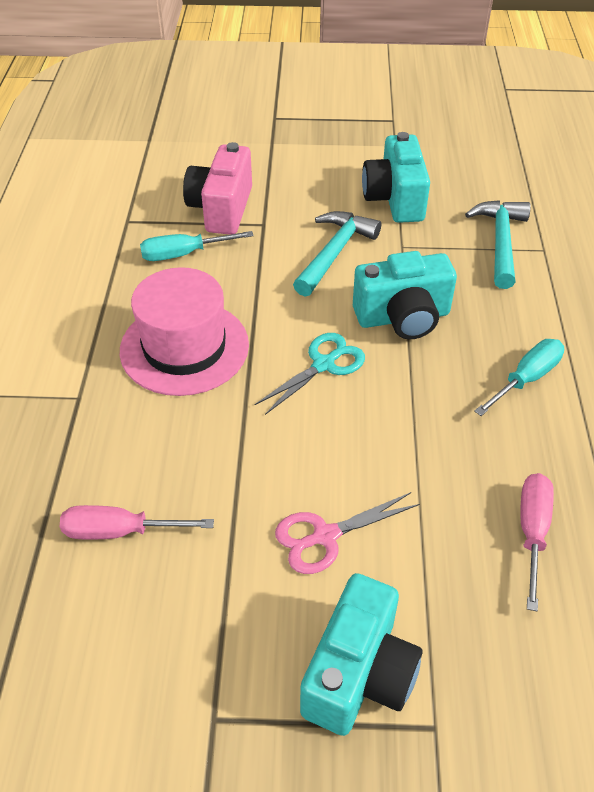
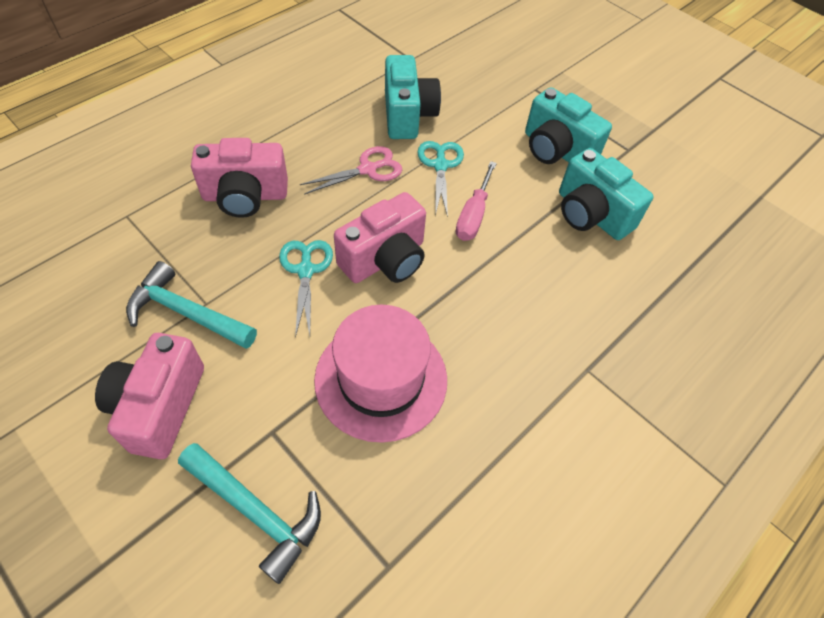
pink camera: 1 -> 3
pink screwdriver: 2 -> 1
turquoise scissors: 1 -> 2
turquoise screwdriver: 2 -> 0

